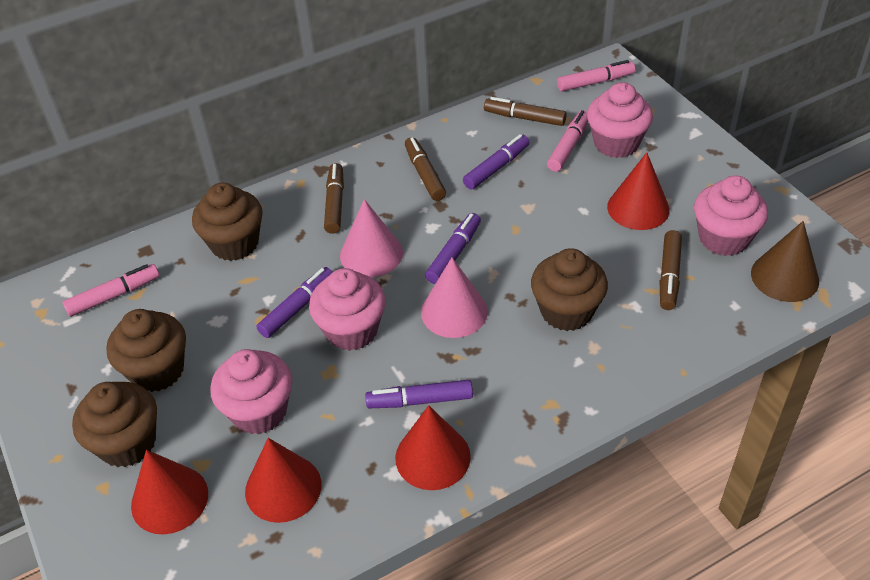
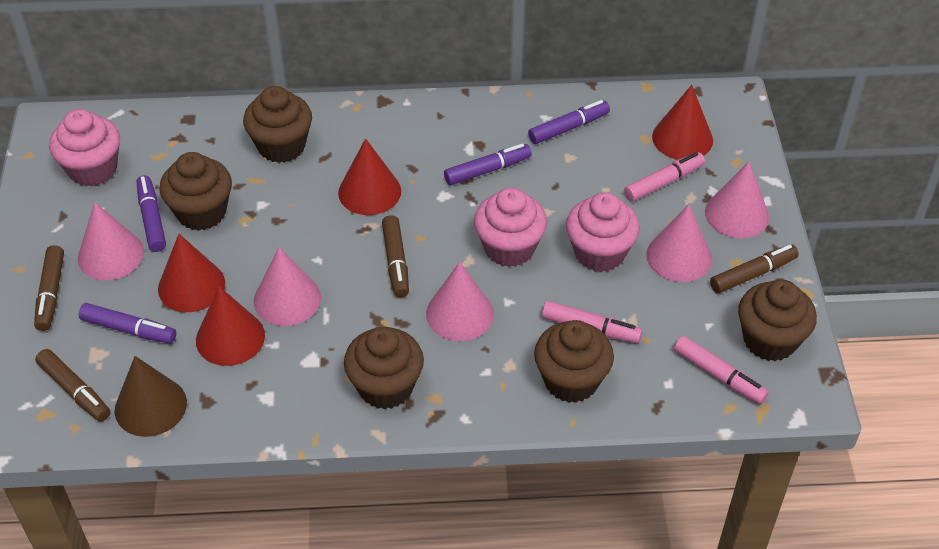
brown cupcake: 4 -> 5
pink cone: 2 -> 5
pink cupcake: 4 -> 3

